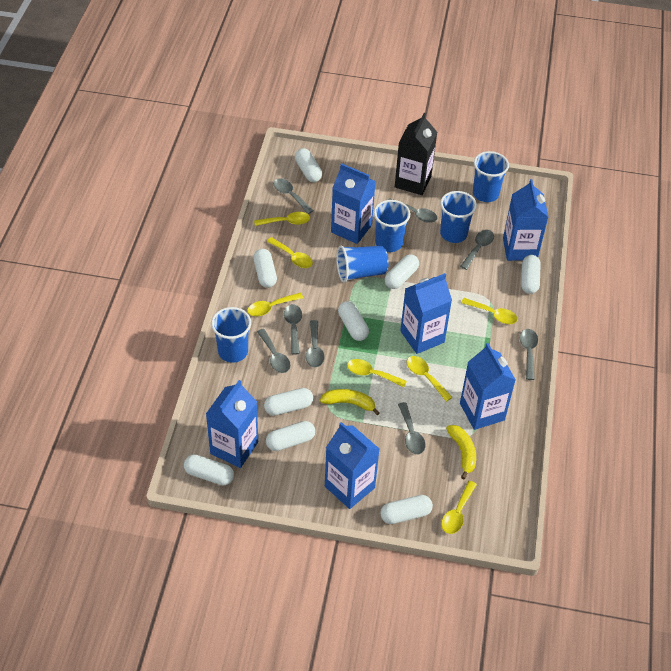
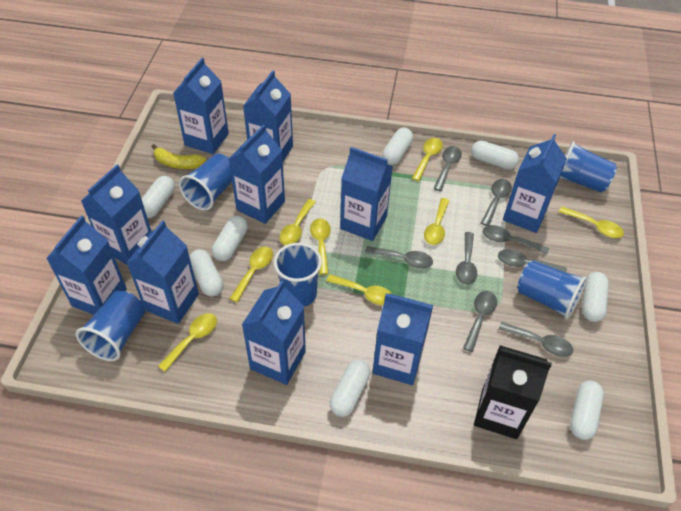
blue carton: 6 -> 10
white capsule: 9 -> 8
yellow banana: 2 -> 1
yellow spoon: 7 -> 8

